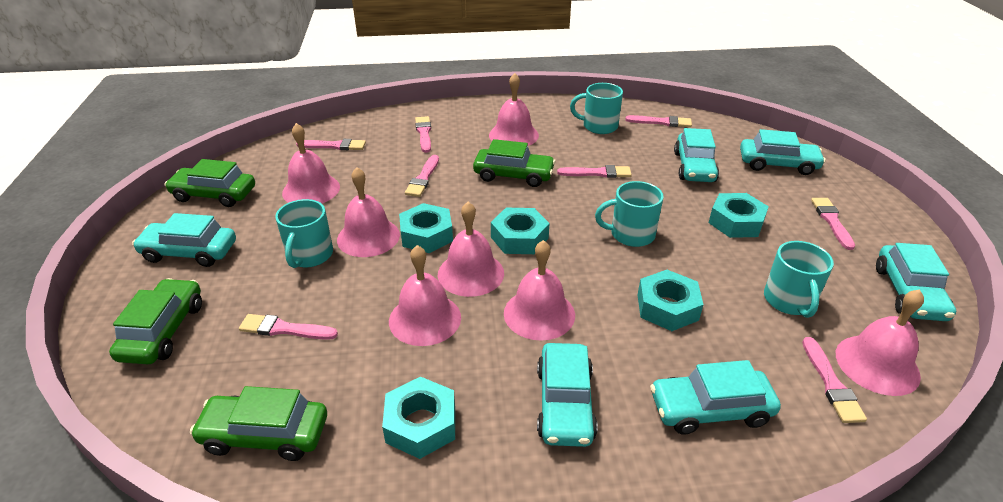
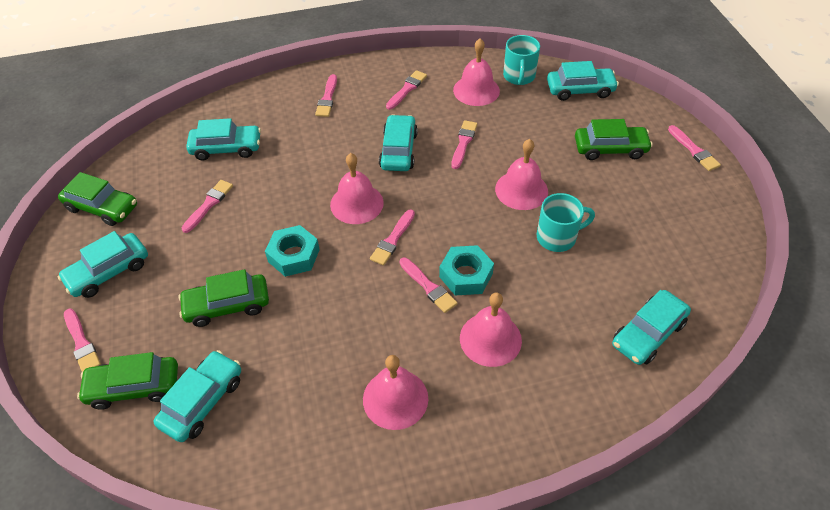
pink bell: 7 -> 5
turquoise mug: 4 -> 2
turquoise nut: 5 -> 2

